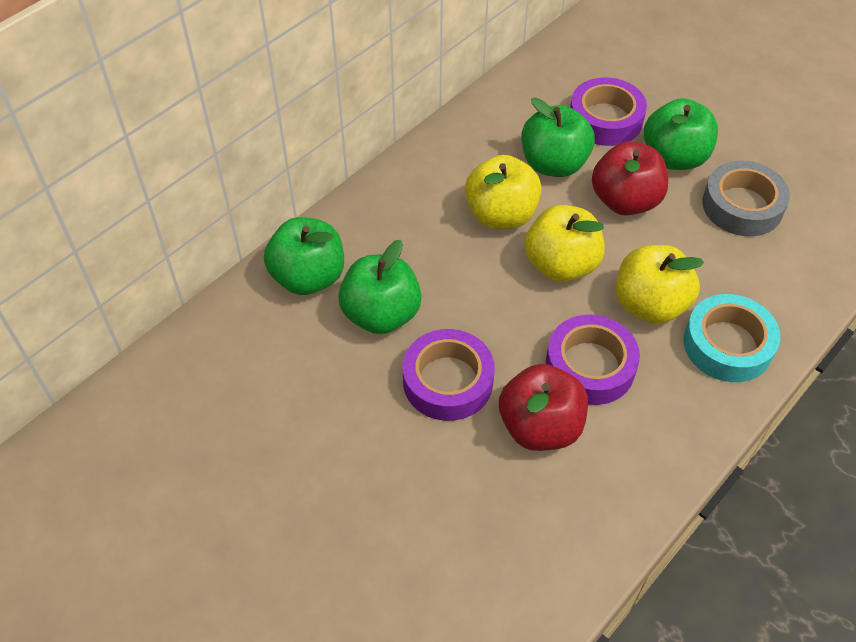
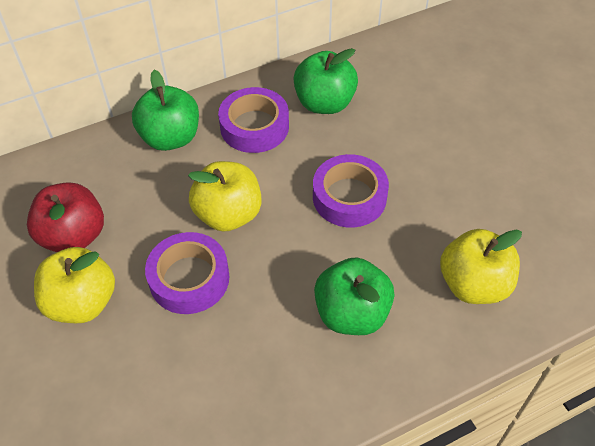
green apple: 4 -> 3
grey tape: 1 -> 0
red apple: 2 -> 1
turquoise tape: 1 -> 0

